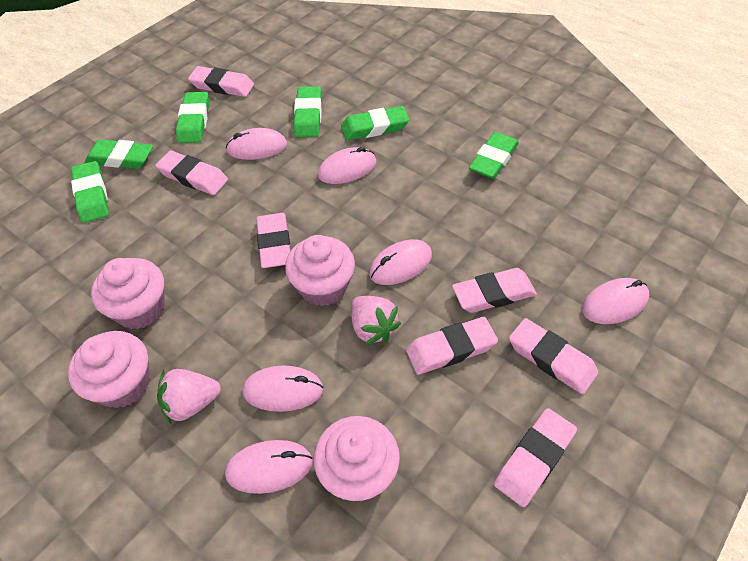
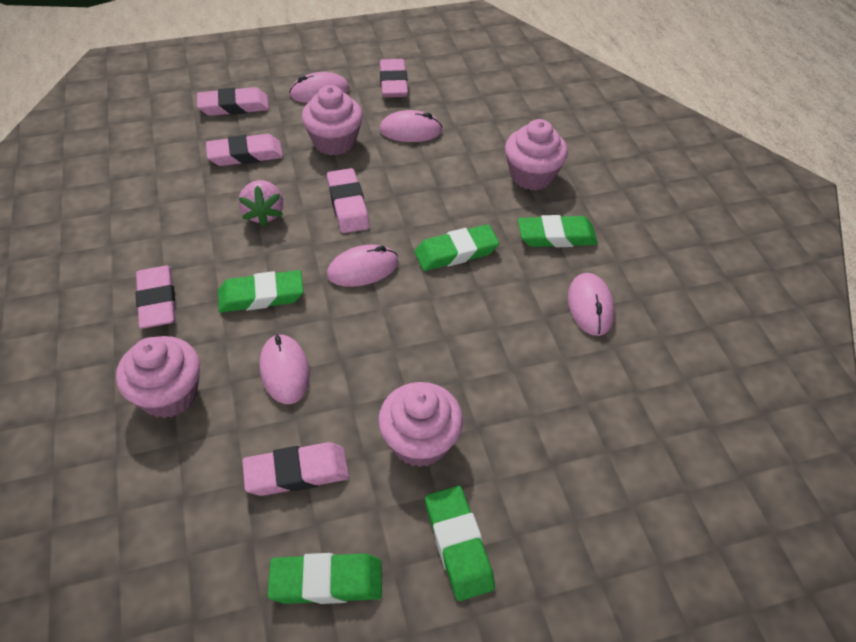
green eraser: 6 -> 5
pink eraser: 7 -> 6
pink mouse: 6 -> 5
pink strawberry: 2 -> 1

